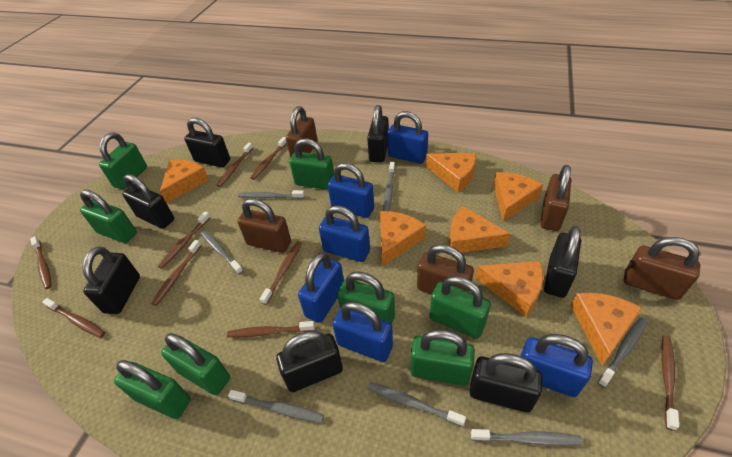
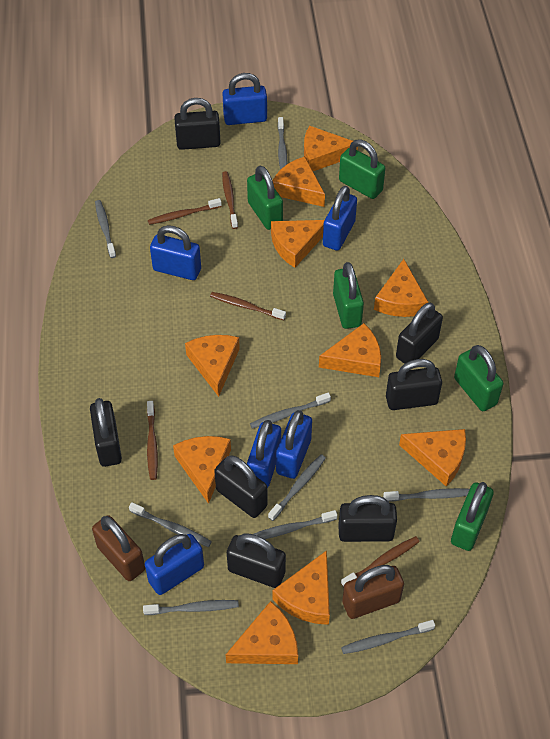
brown padlock: 5 -> 2
brown toothbrush: 9 -> 5
green padlock: 8 -> 5
grey toothbrush: 7 -> 9
orange cheese: 7 -> 10

